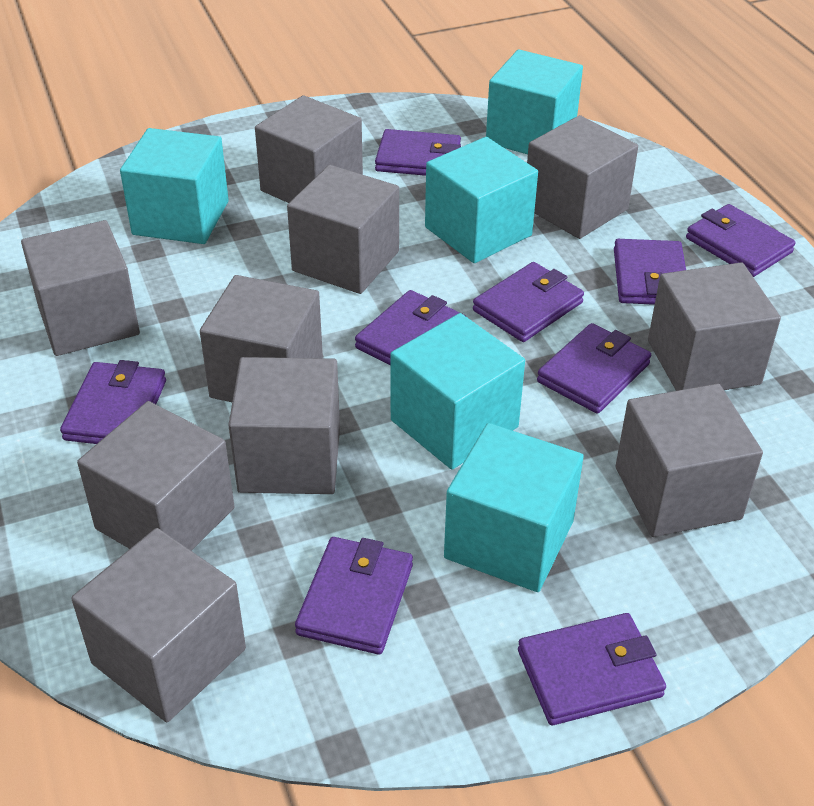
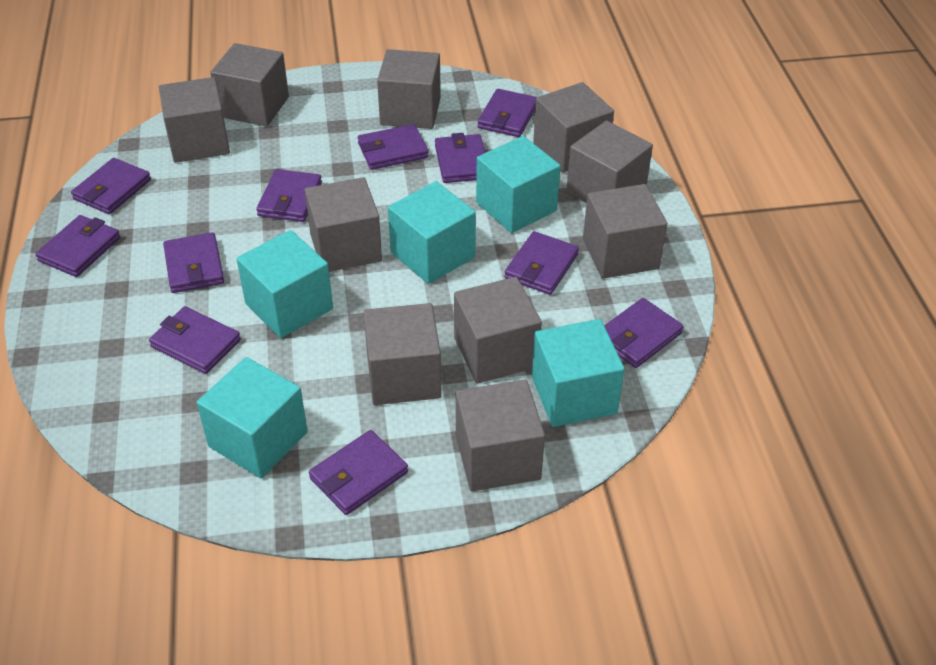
purple wallet: 9 -> 11

